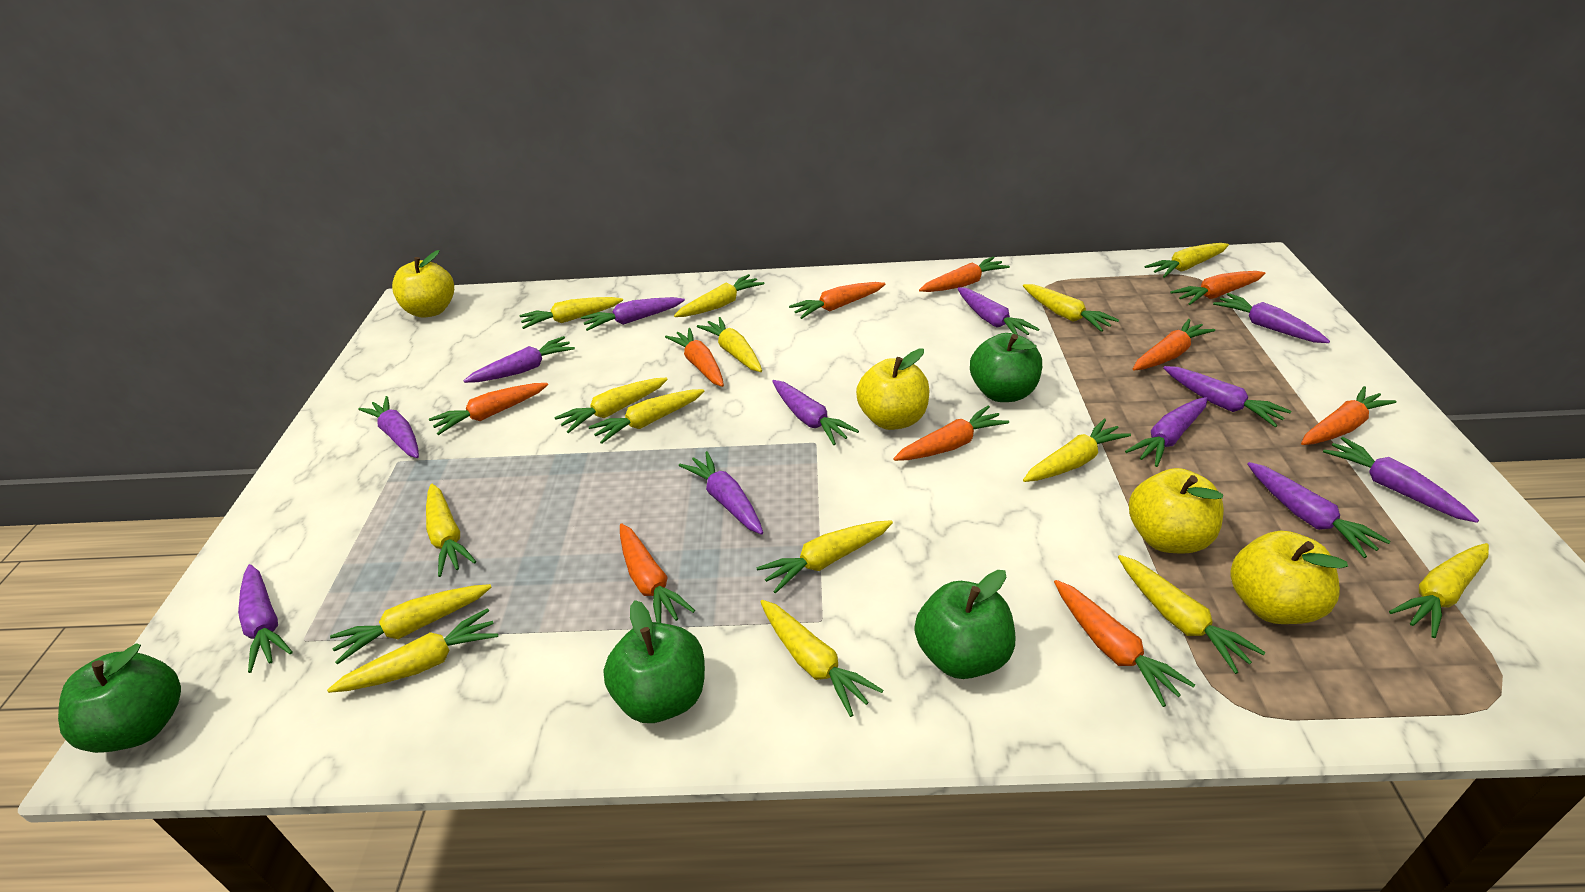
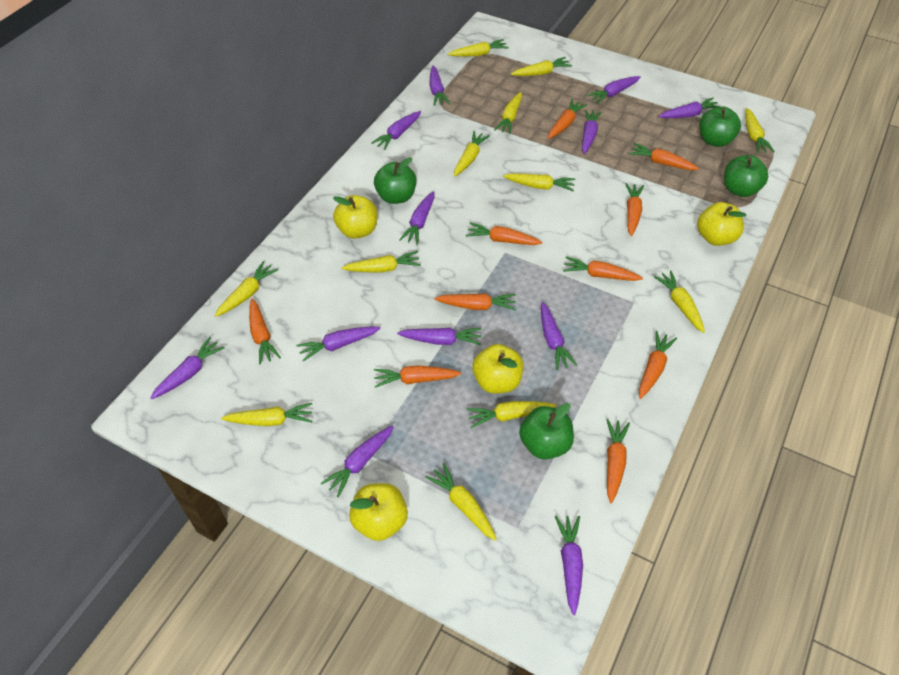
yellow carrot: 15 -> 12

